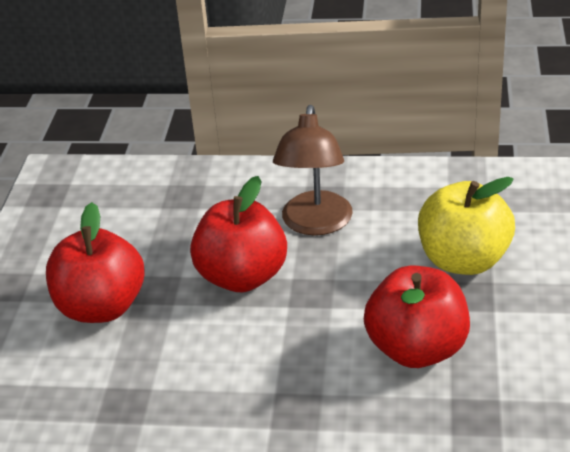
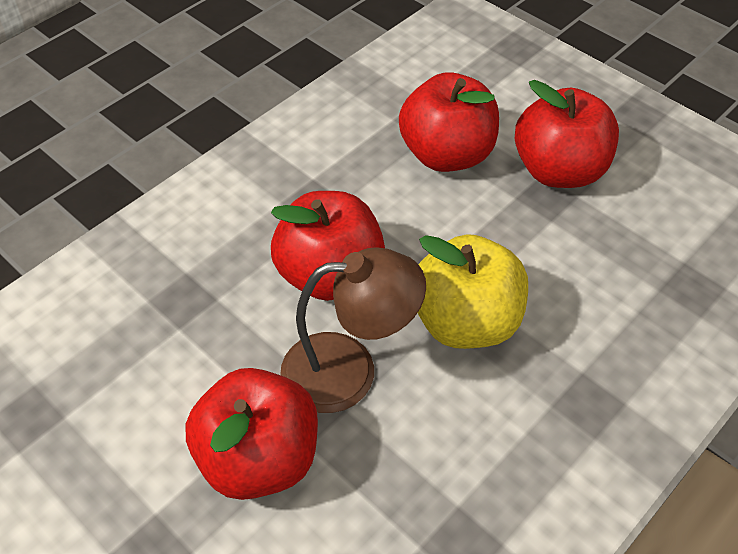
red apple: 3 -> 4

